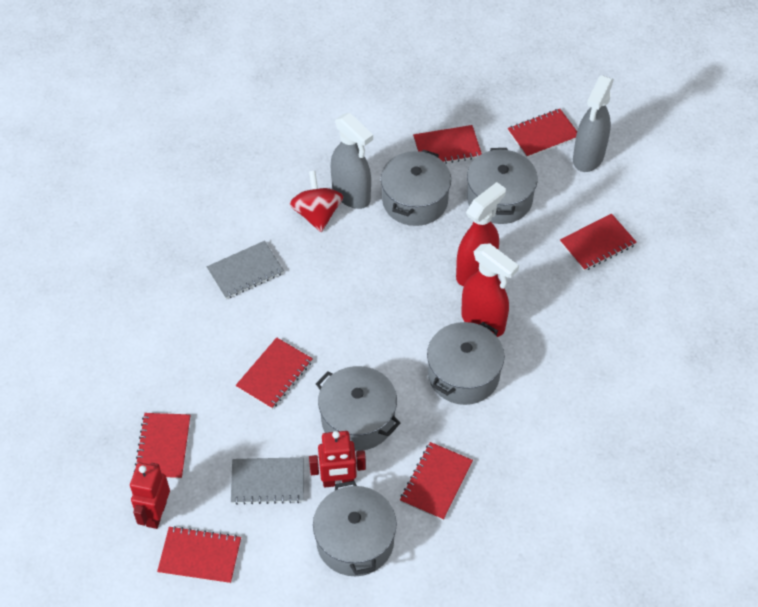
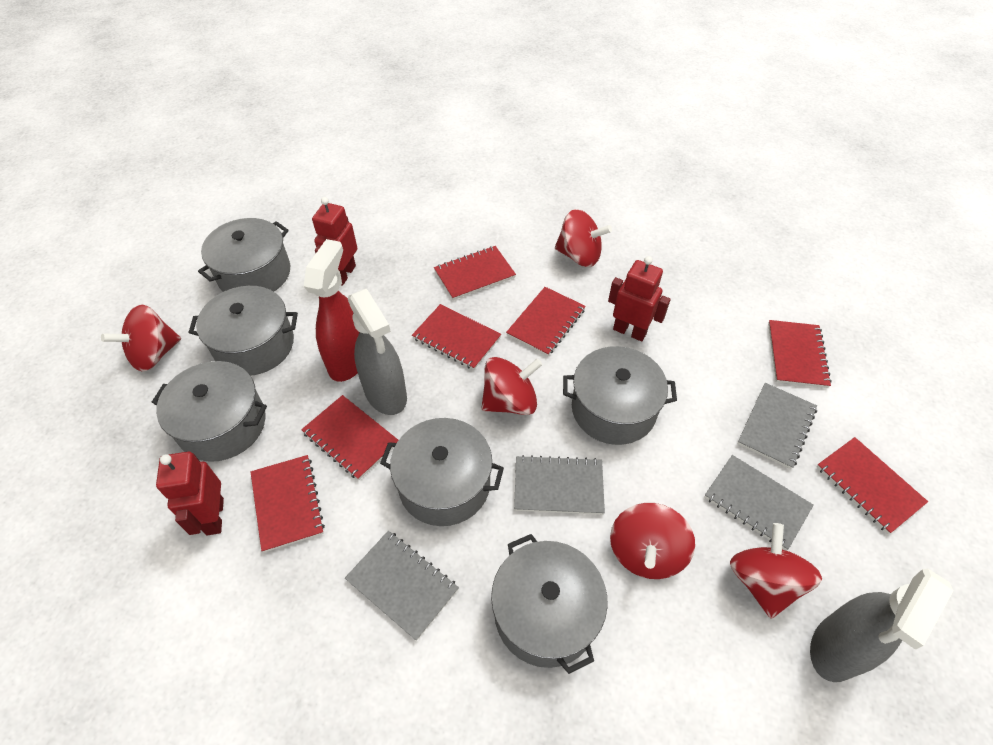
grey notebook: 2 -> 4
grey pot: 5 -> 6
red robot: 2 -> 3
red spinning top: 1 -> 5
red spray bottle: 2 -> 1

